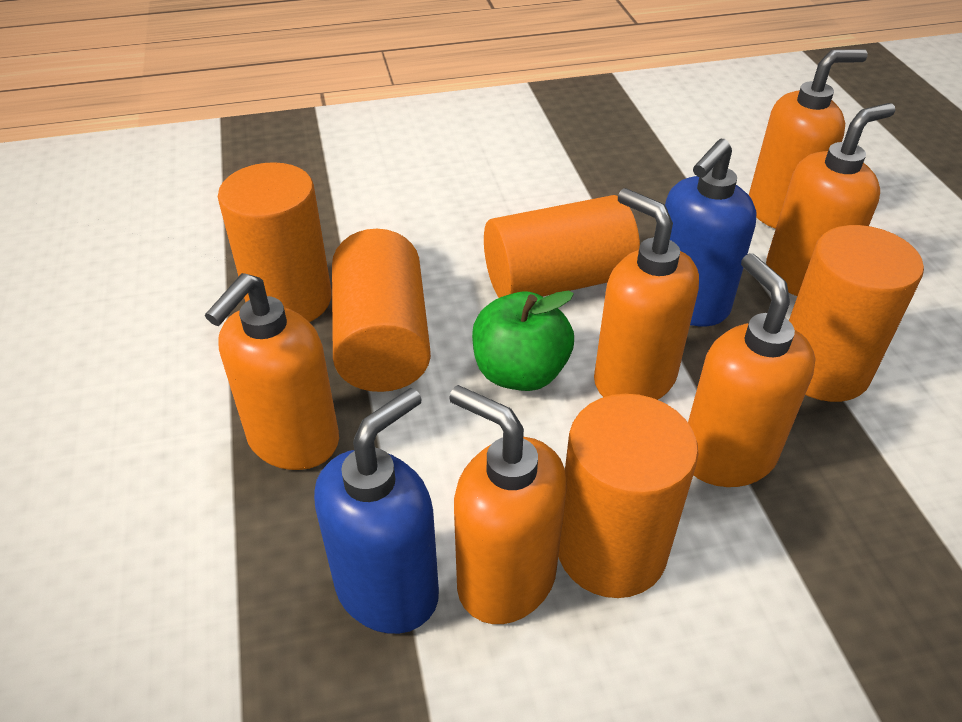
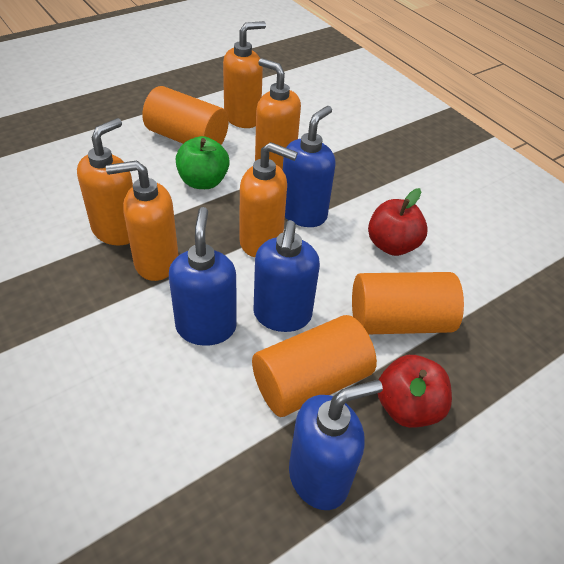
blue soap dispenser: 2 -> 4
orange cylinder: 5 -> 3
orange soap dispenser: 6 -> 5
red apple: 0 -> 2

